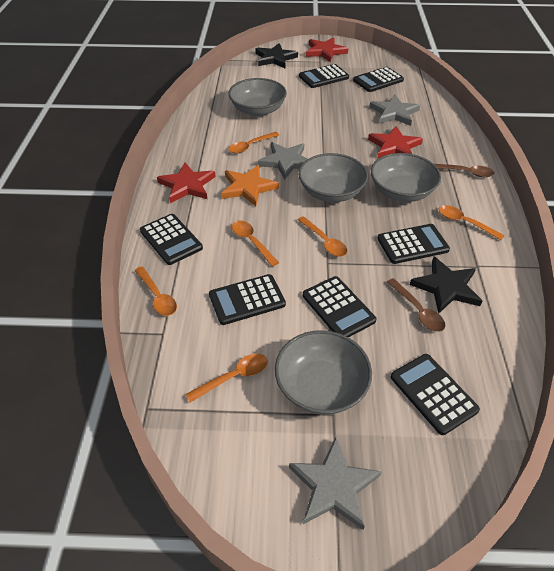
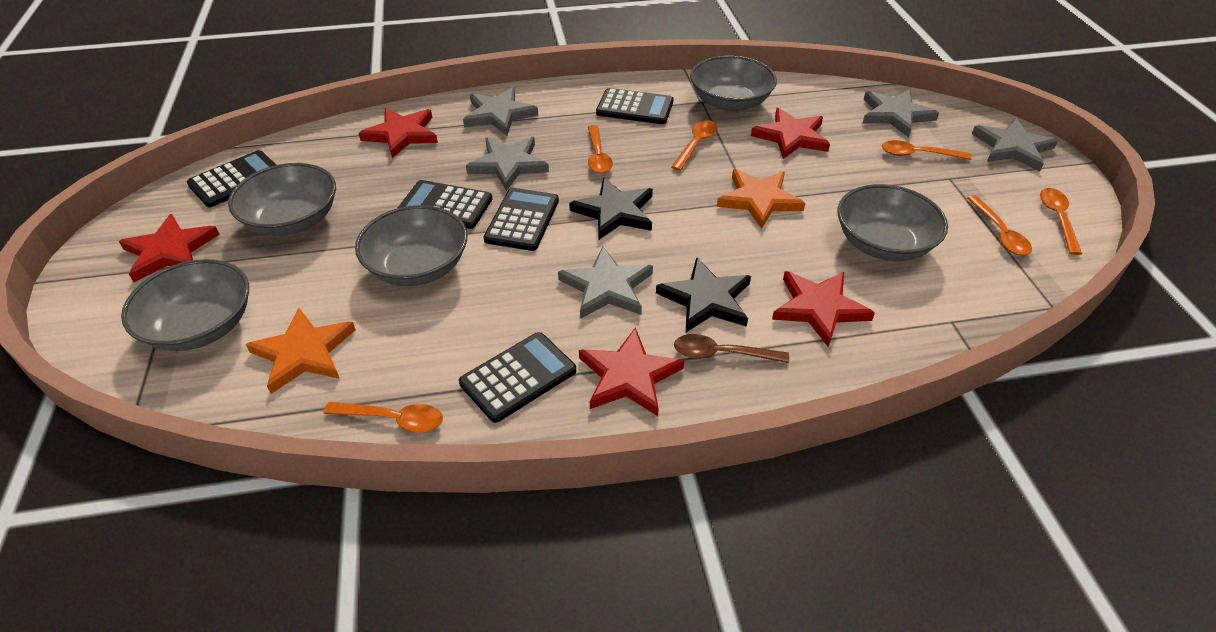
black calculator: 7 -> 5
brown spoon: 2 -> 1
grey bowl: 4 -> 5
grey star: 3 -> 5
orange star: 1 -> 2
red star: 3 -> 5

